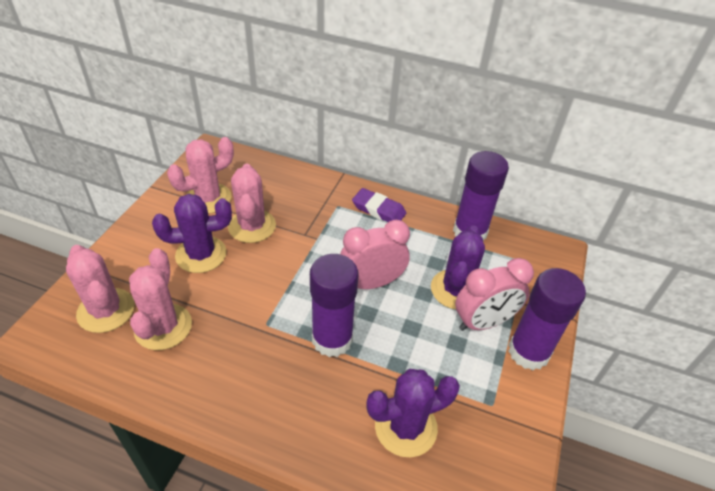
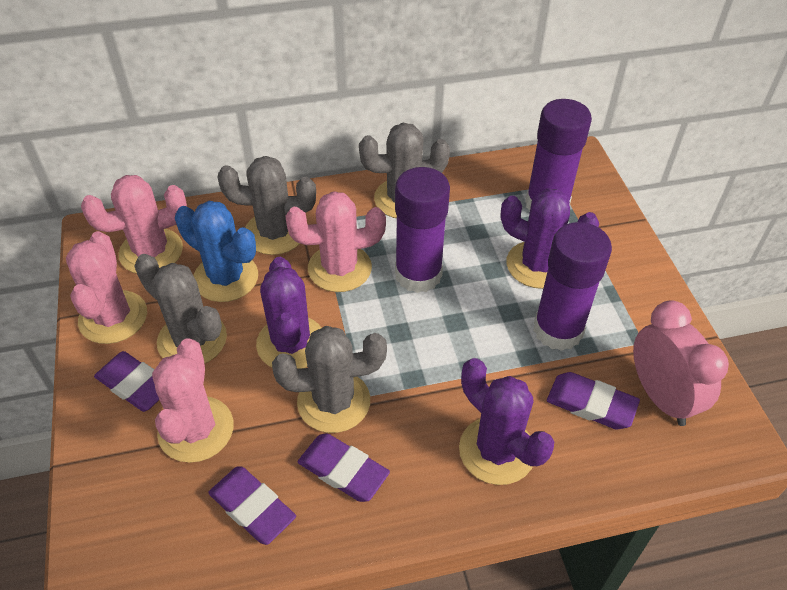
blue cactus: 0 -> 1
grey cactus: 0 -> 4
pink clock: 2 -> 1
purple eraser: 1 -> 4

